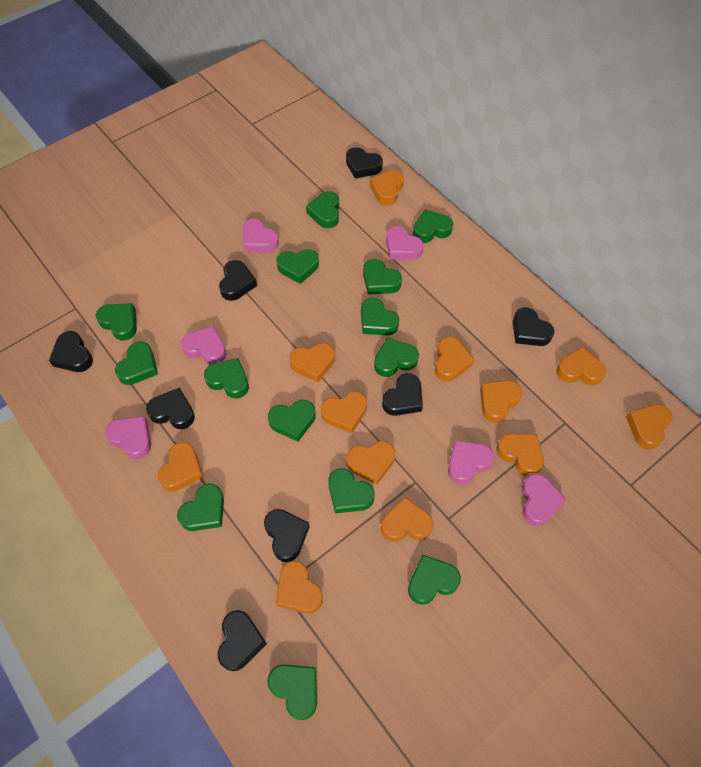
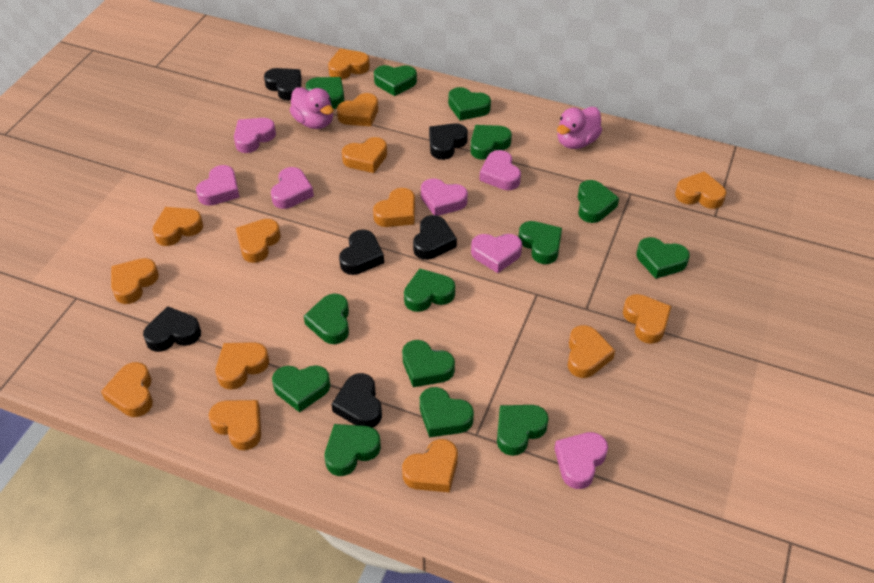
black heart: 8 -> 6
orange heart: 12 -> 14
pink duck: 0 -> 2
pink heart: 6 -> 7

